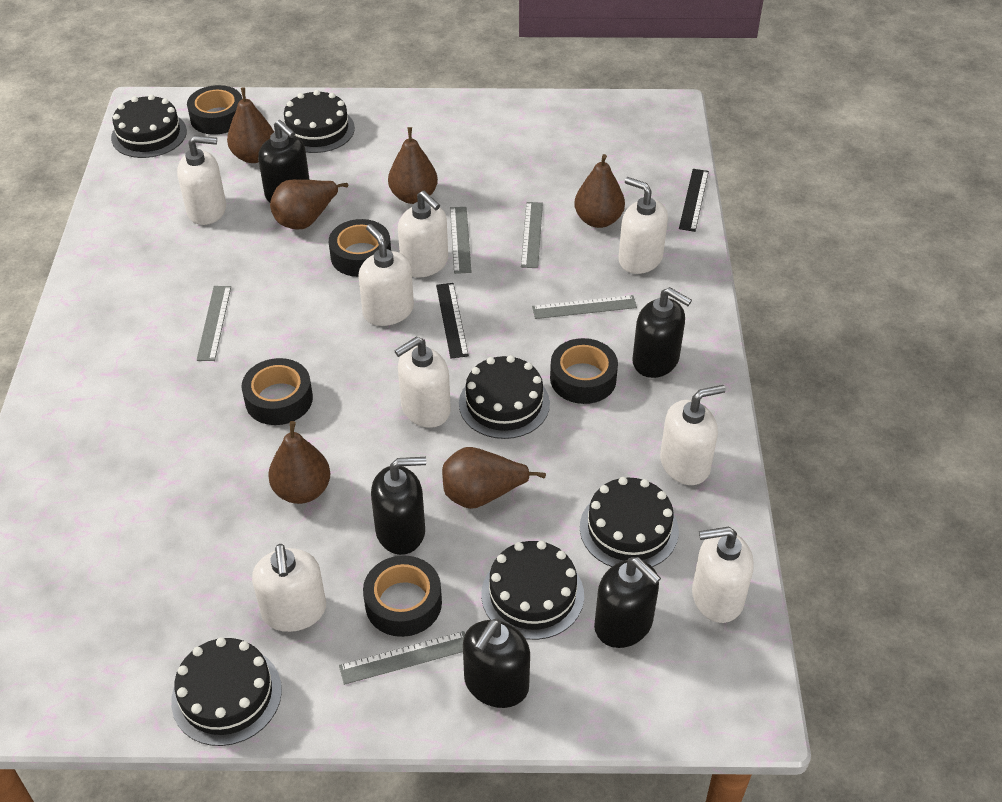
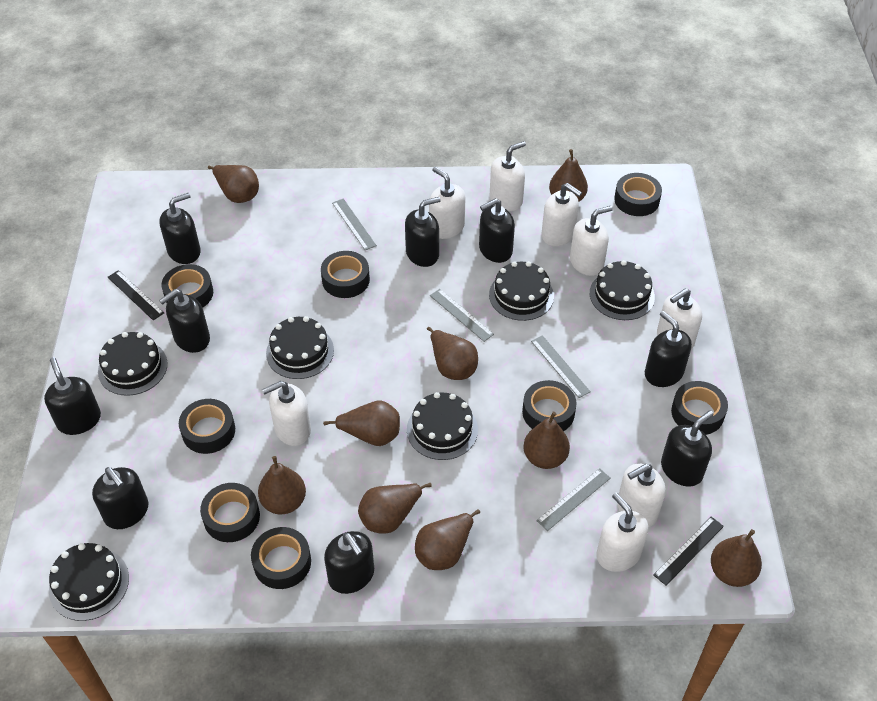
black soap dispenser: 5 -> 9
black tape: 5 -> 8
brown pear: 6 -> 9
grey ruler: 5 -> 4

